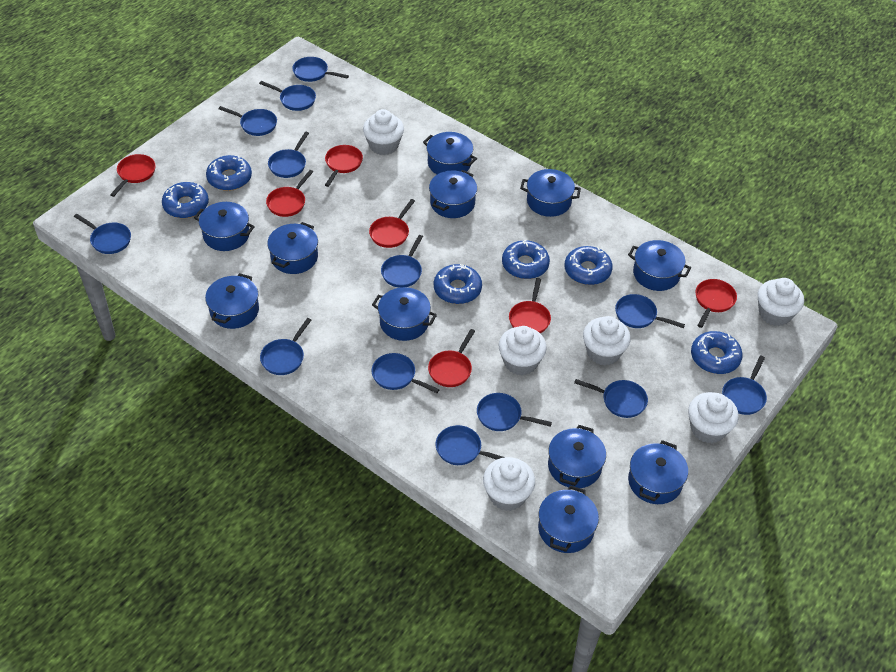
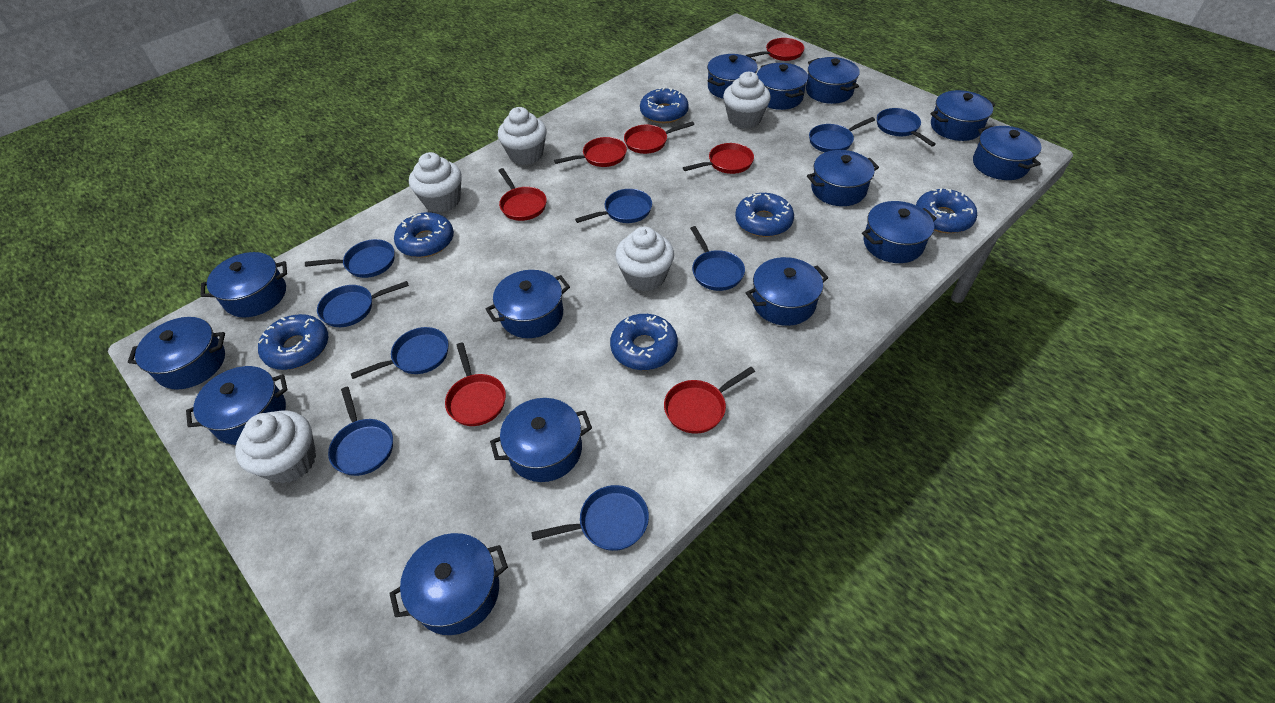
blue pan: 13 -> 9
blue pot: 11 -> 14
white cupcake: 6 -> 5

